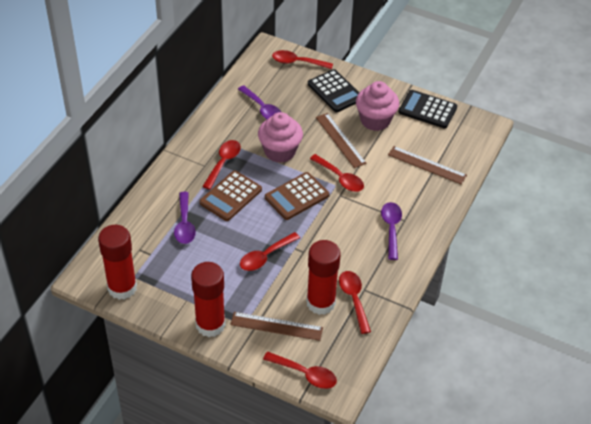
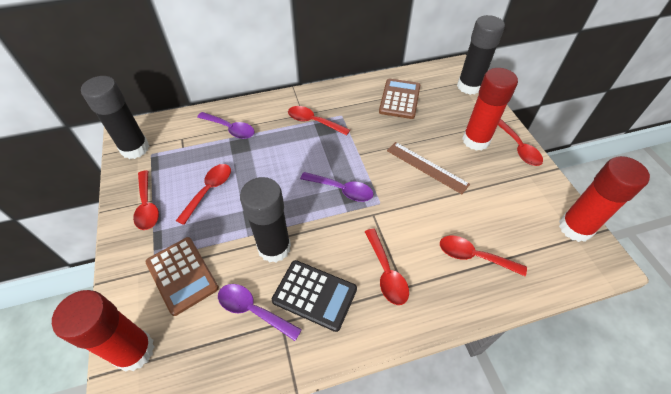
black calculator: 2 -> 1
black glue stick: 0 -> 3
brown ruler: 3 -> 1
pink cupcake: 2 -> 0

